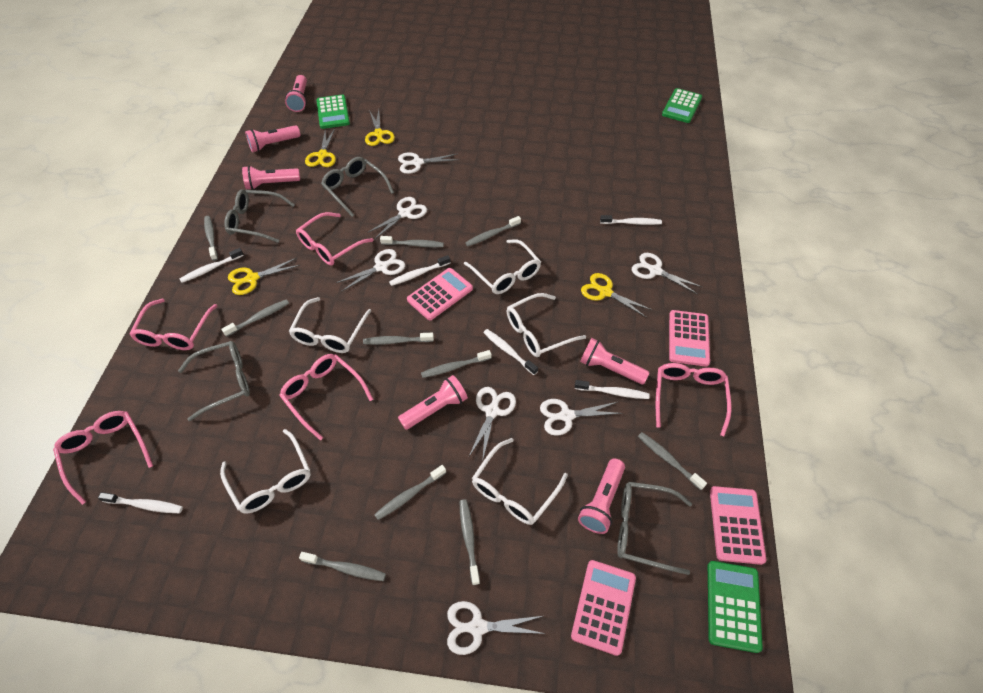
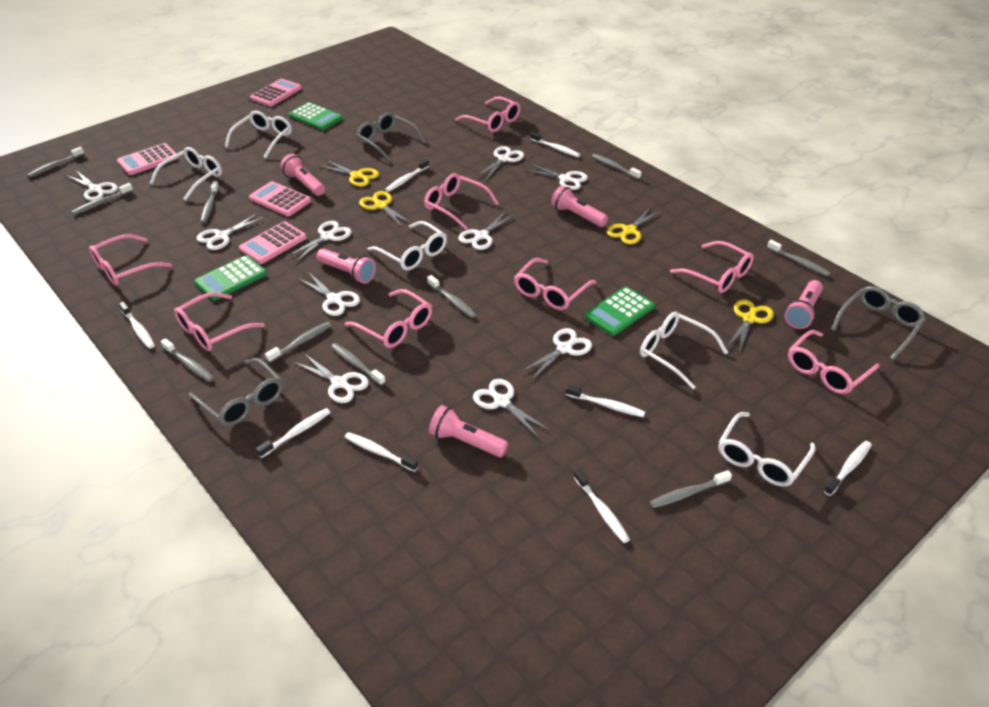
grey glasses: 4 -> 3
pink flashlight: 6 -> 5
pink glasses: 5 -> 8
white scissors: 7 -> 10
white toothbrush: 6 -> 8

